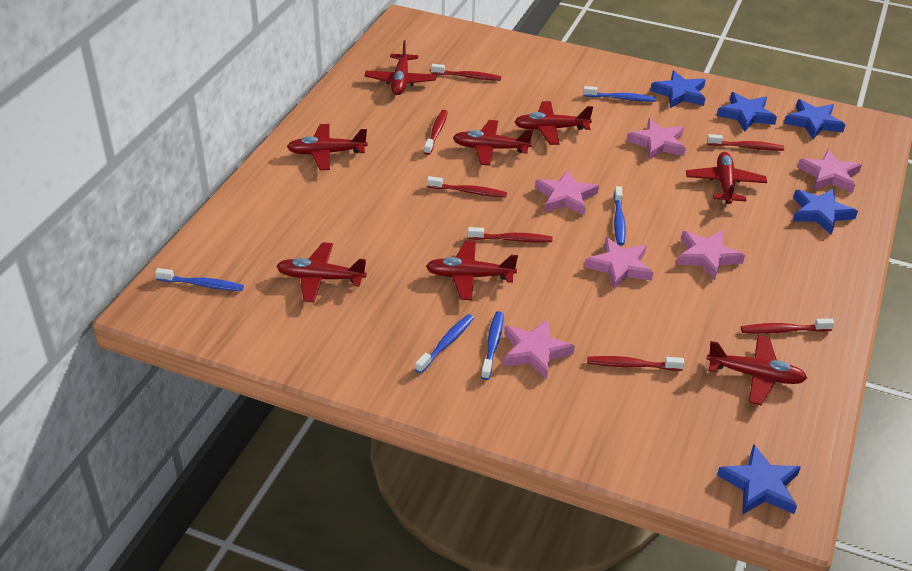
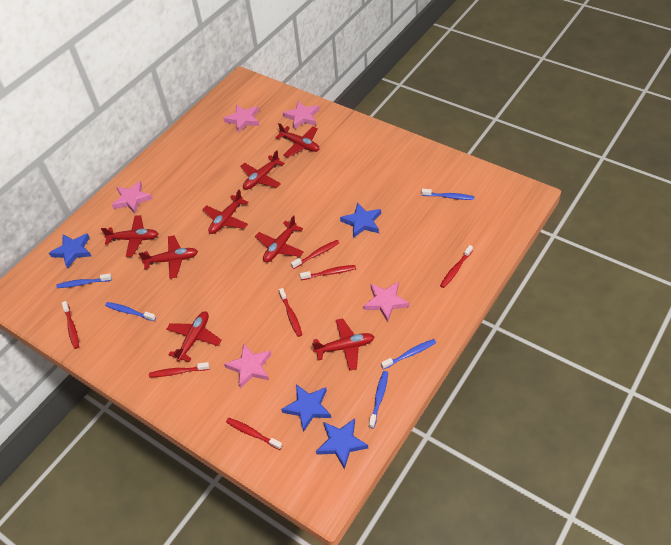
blue star: 5 -> 4
pink star: 6 -> 5

